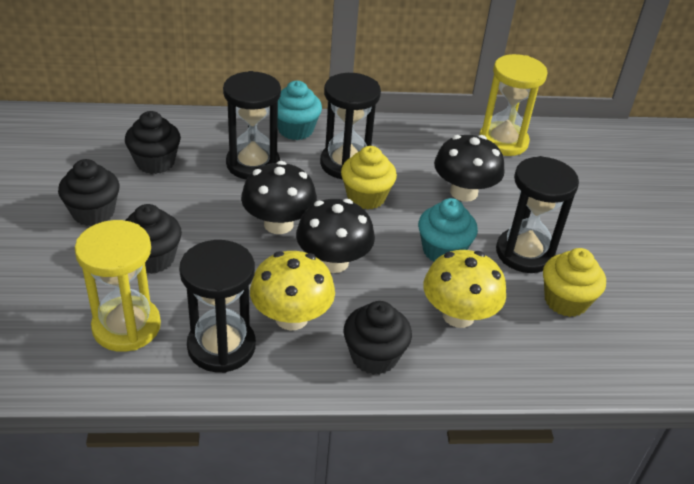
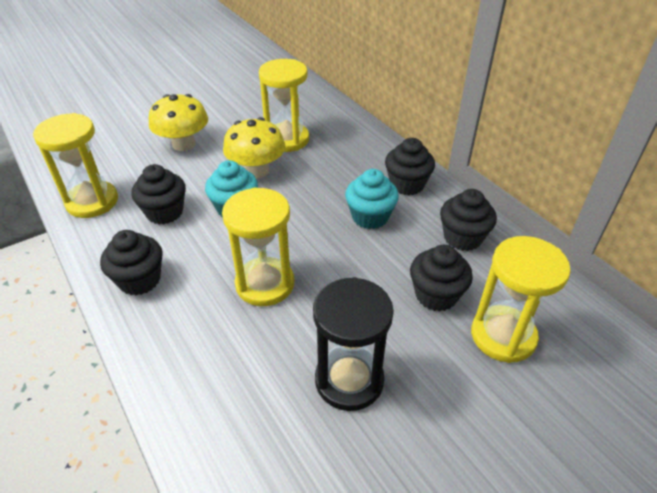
black cupcake: 4 -> 5
black hourglass: 4 -> 1
black mushroom: 3 -> 0
yellow cupcake: 2 -> 0
yellow hourglass: 2 -> 4

